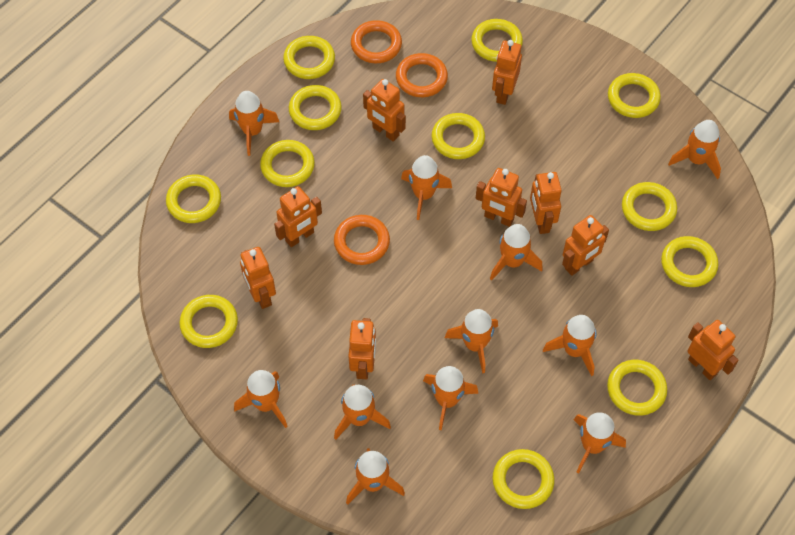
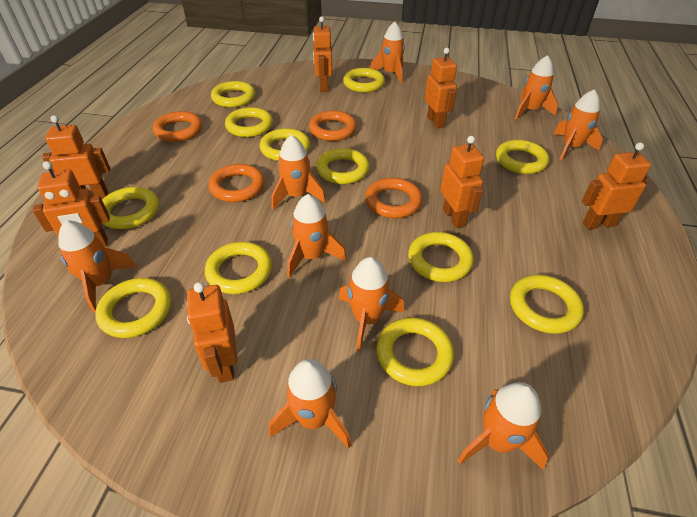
orange ring: 3 -> 4
orange robot: 9 -> 7
orange rocket: 11 -> 9

